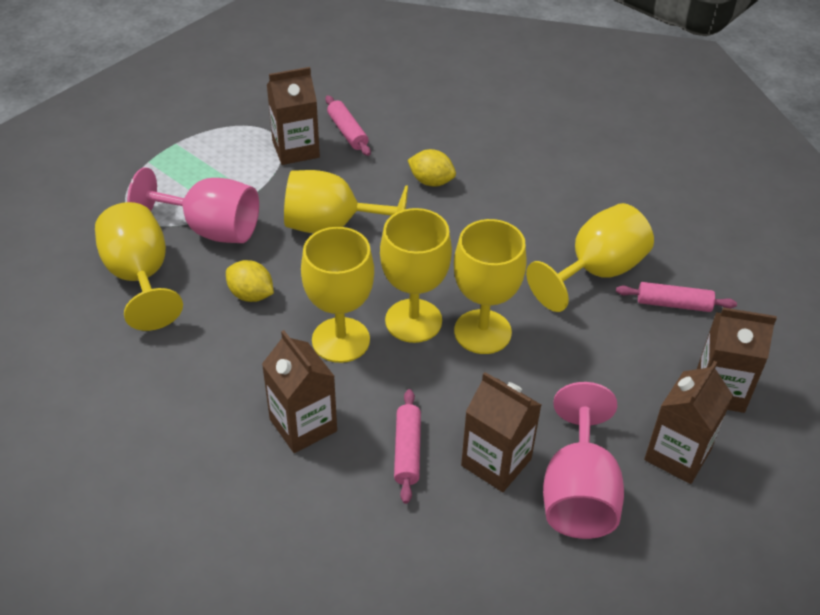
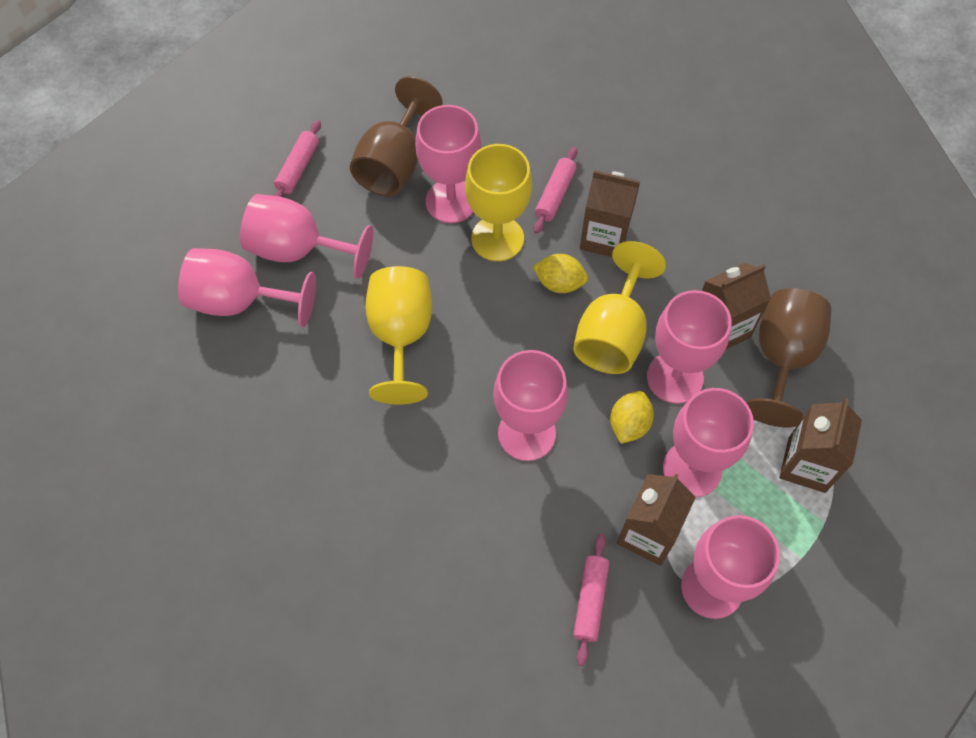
brown carton: 5 -> 4
brown goblet: 0 -> 2
pink goblet: 2 -> 7
yellow goblet: 6 -> 3

